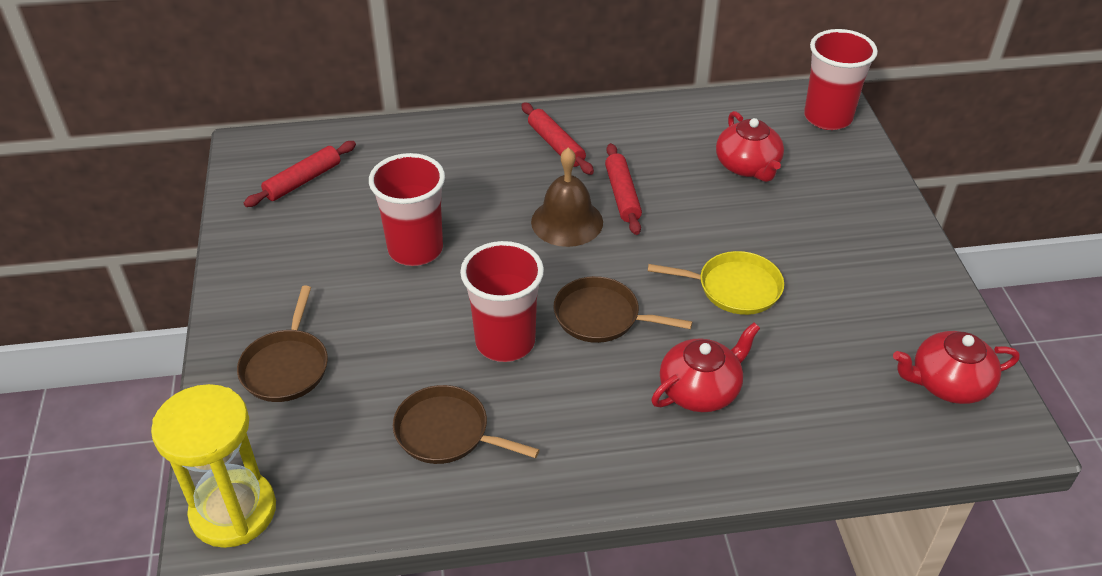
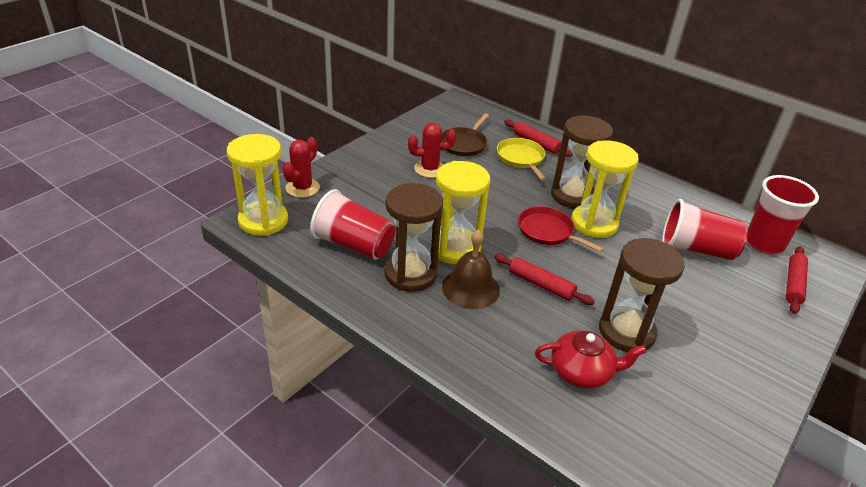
brown hourglass: 0 -> 3
brown pan: 3 -> 1
red cactus: 0 -> 2
red pan: 0 -> 1
red teapot: 3 -> 1
yellow hourglass: 1 -> 3

